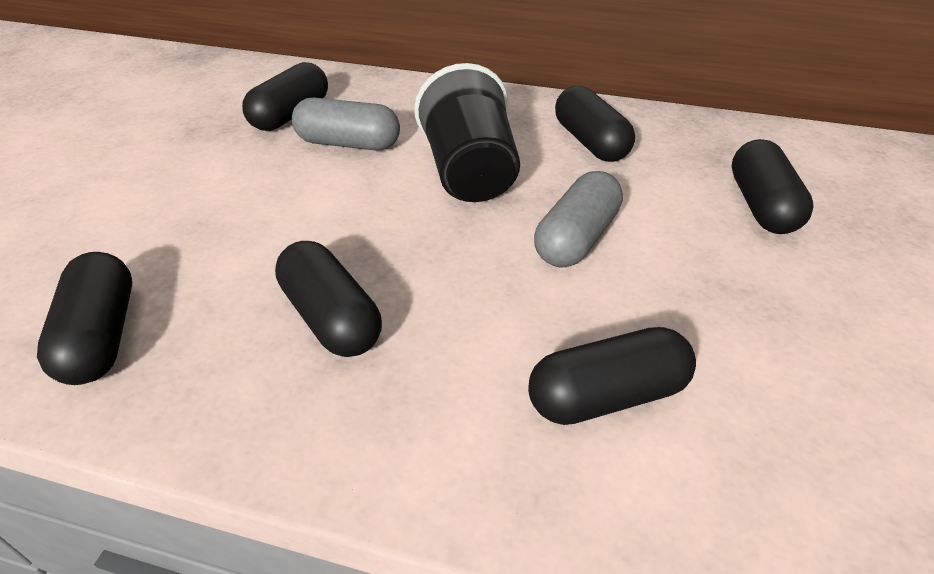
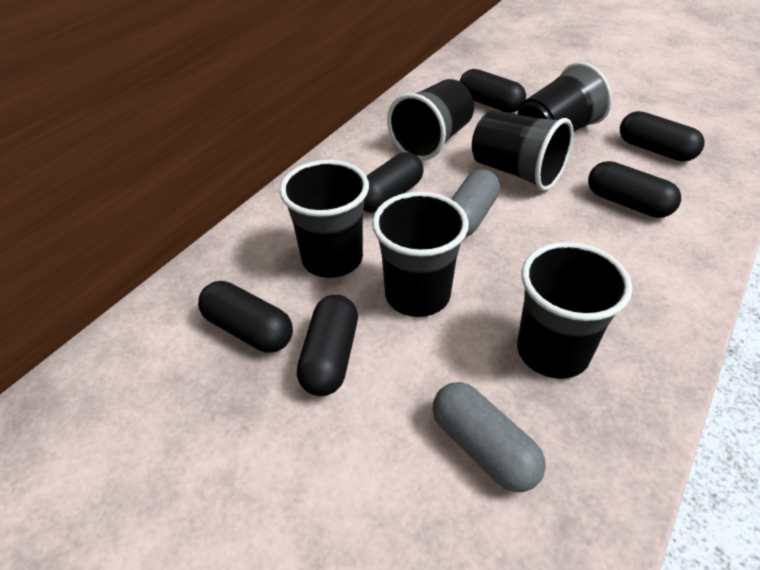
black cup: 1 -> 6

